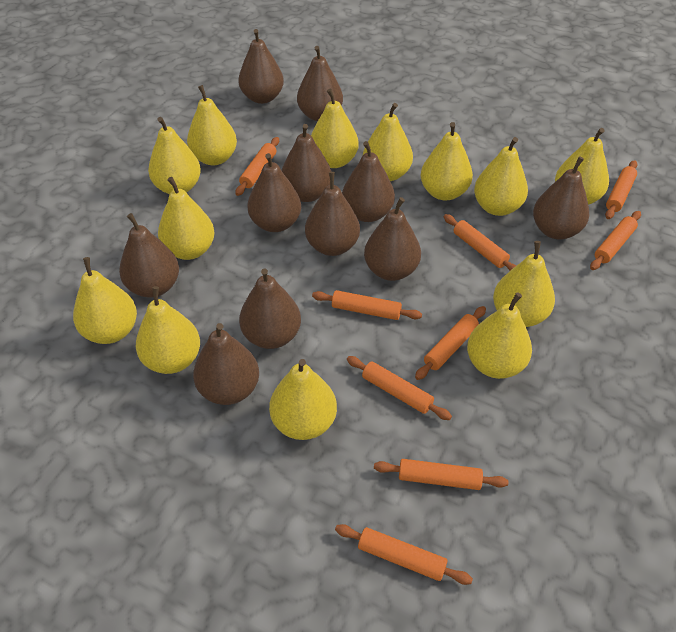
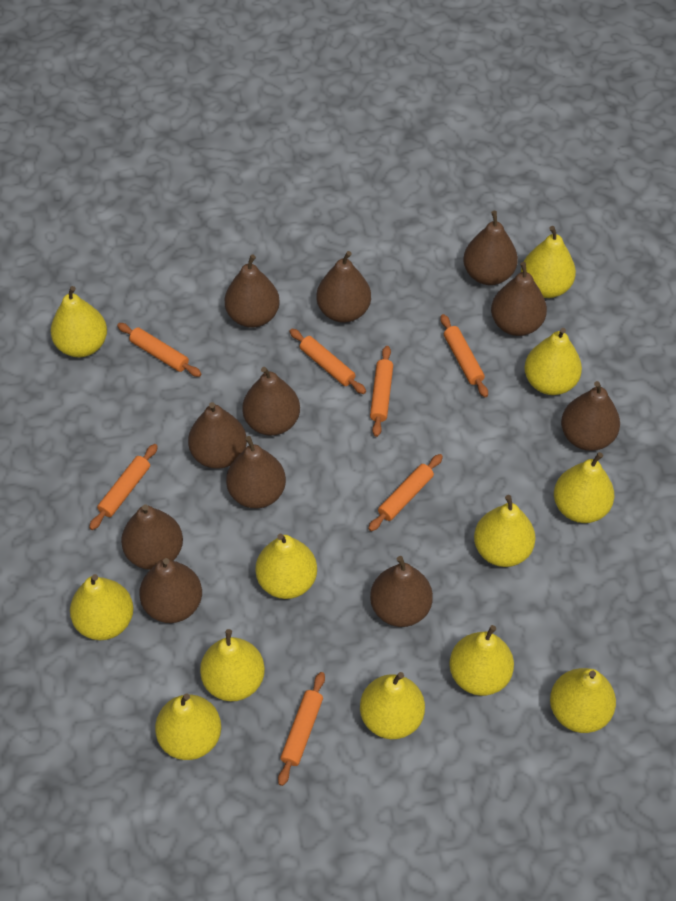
orange rolling pin: 9 -> 7
yellow pear: 13 -> 12

